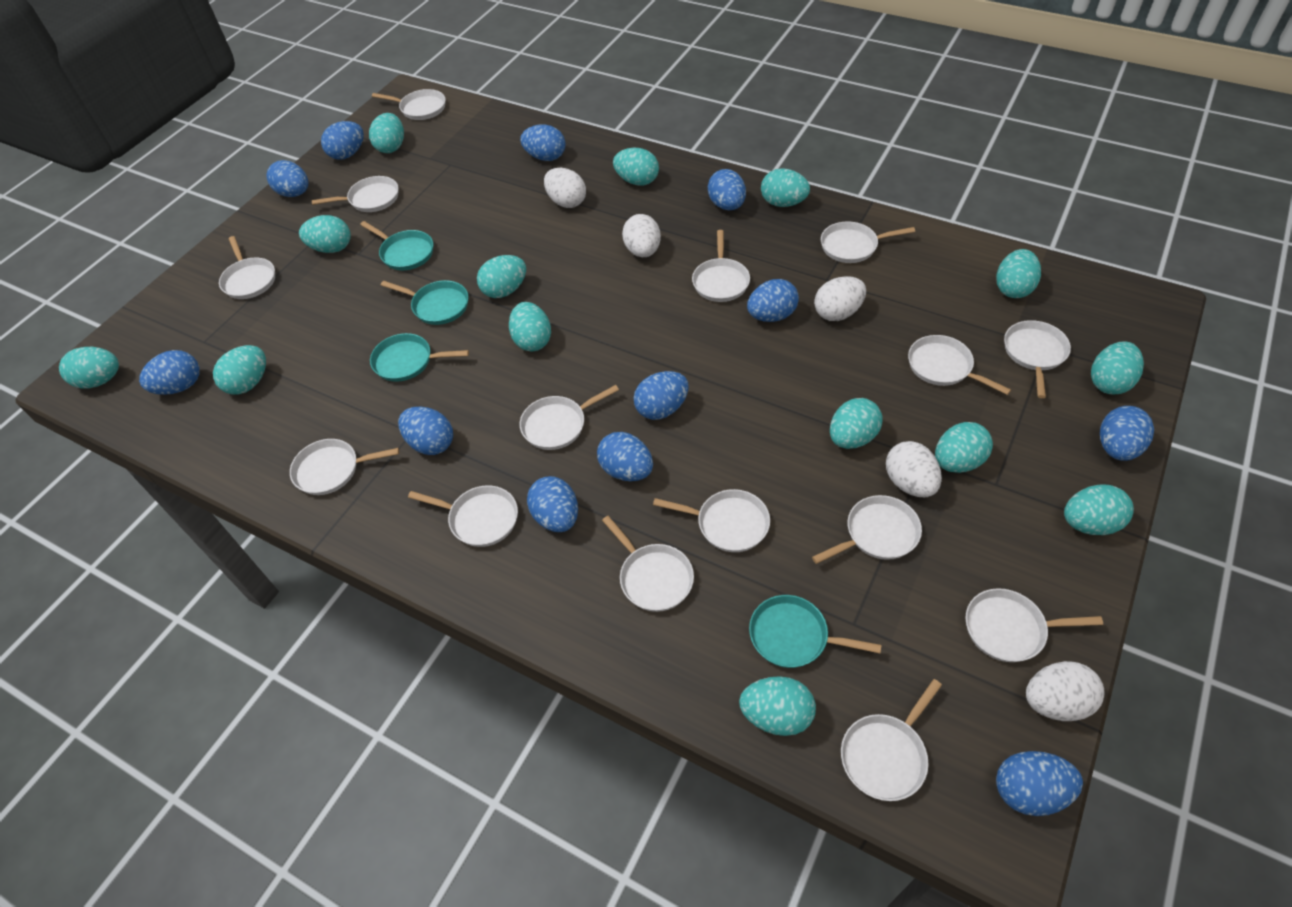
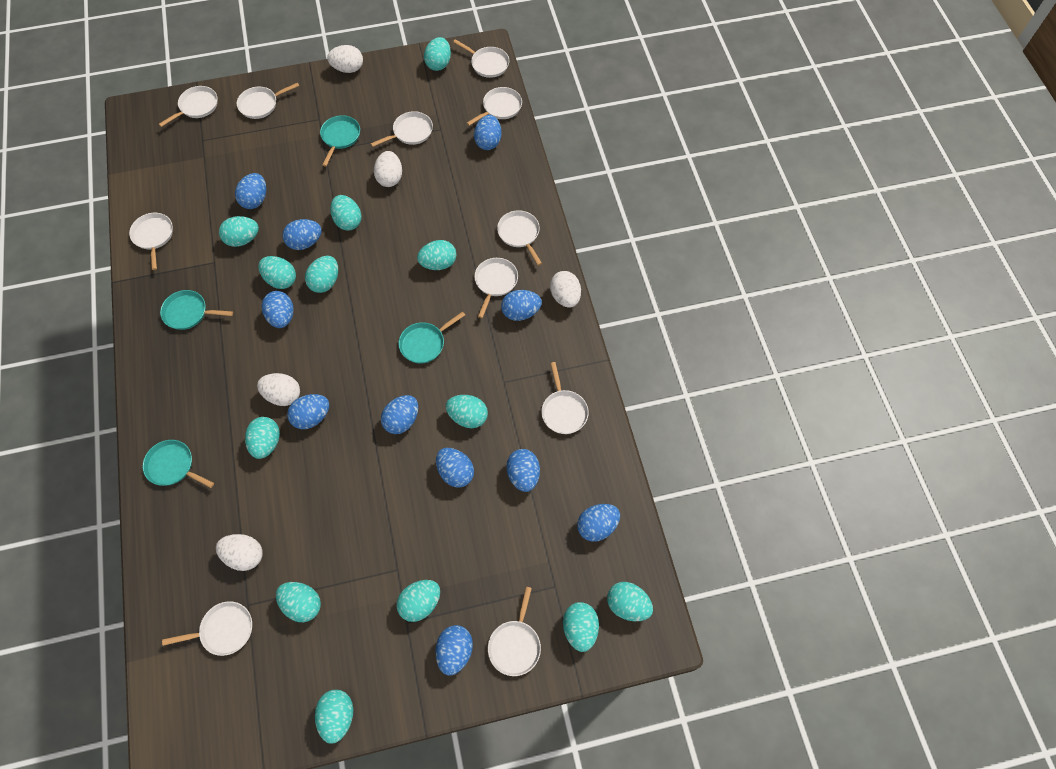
blue egg: 12 -> 11
turquoise egg: 14 -> 13
white pan: 15 -> 11

